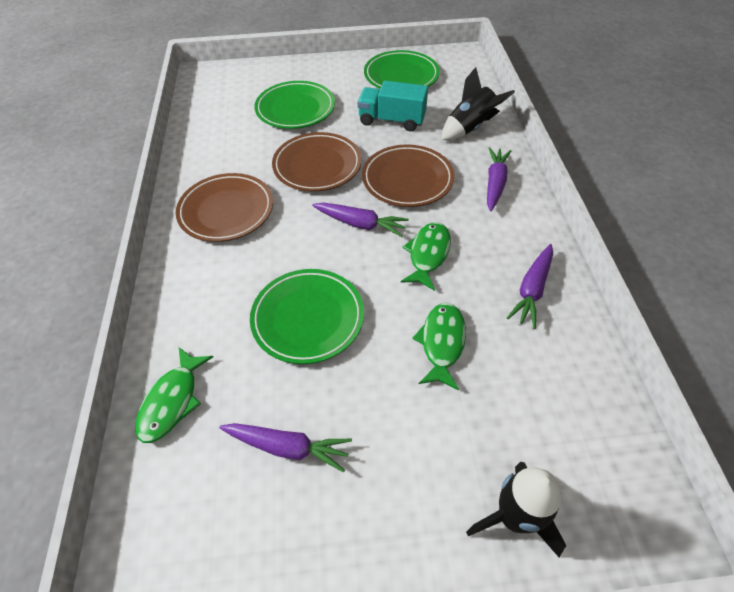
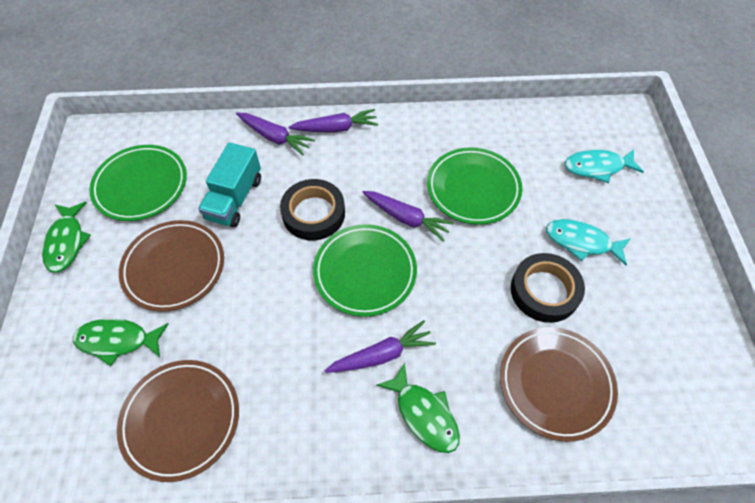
black rocket: 2 -> 0
black tape: 0 -> 2
turquoise fish: 0 -> 2

